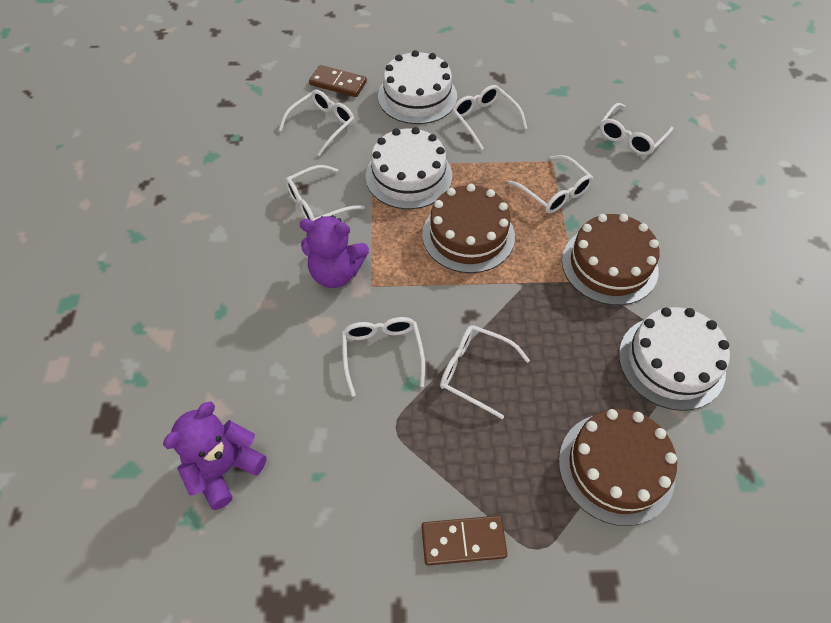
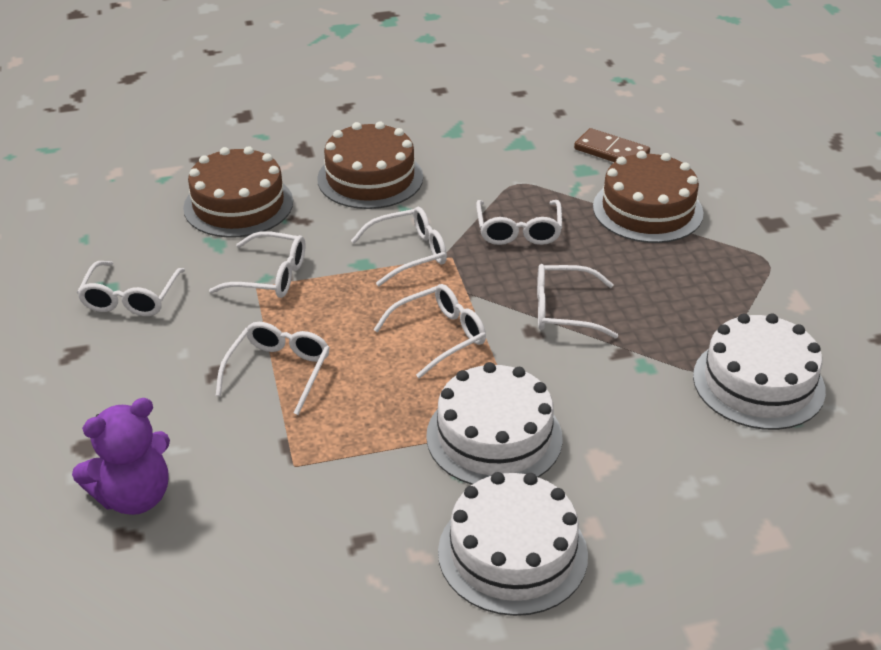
brown domino: 2 -> 1
purple teddy bear: 2 -> 1

